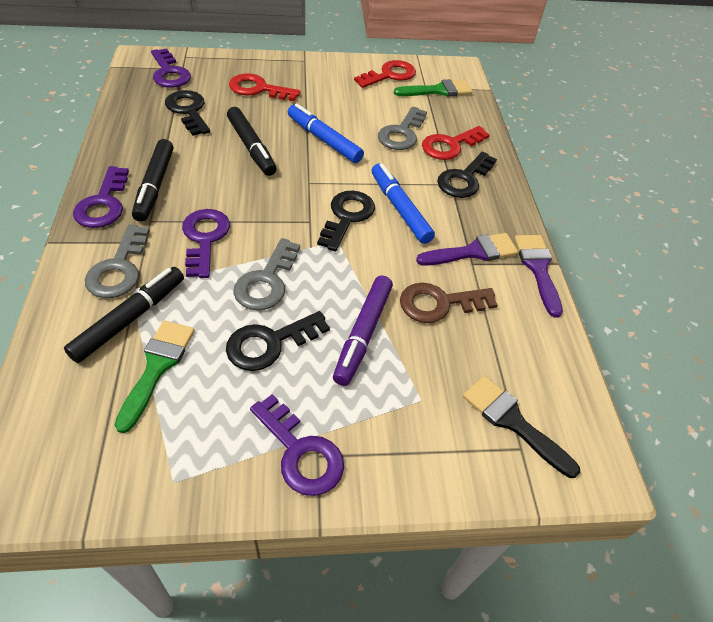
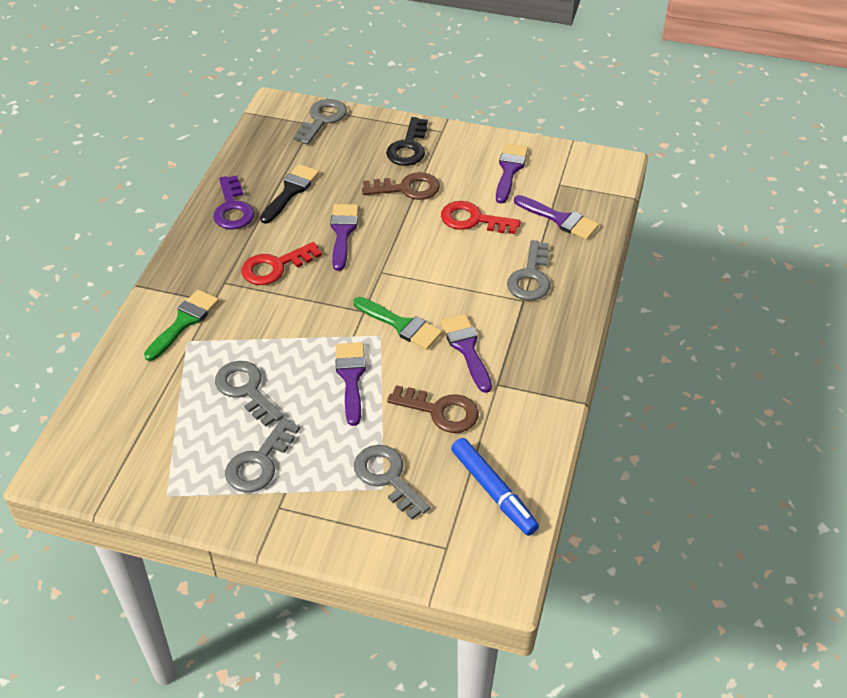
black key: 4 -> 1
black marker: 3 -> 0
blue marker: 2 -> 1
brown key: 1 -> 2
grey key: 3 -> 5
purple brush: 2 -> 5
purple key: 4 -> 1
purple marker: 1 -> 0
red key: 3 -> 2

